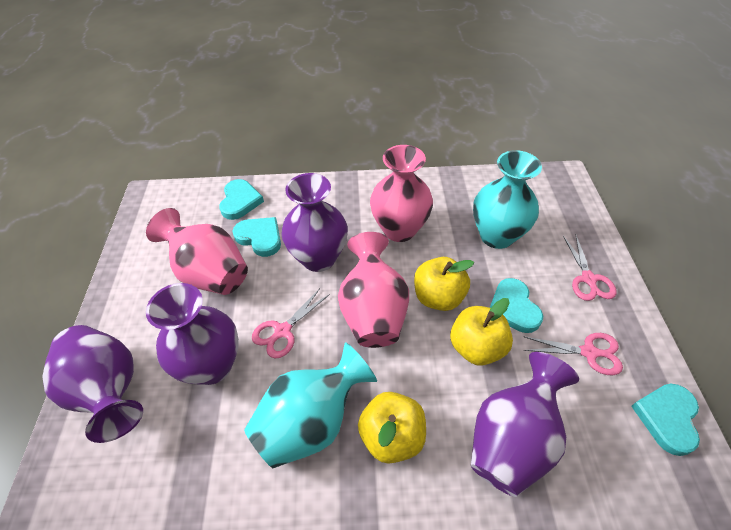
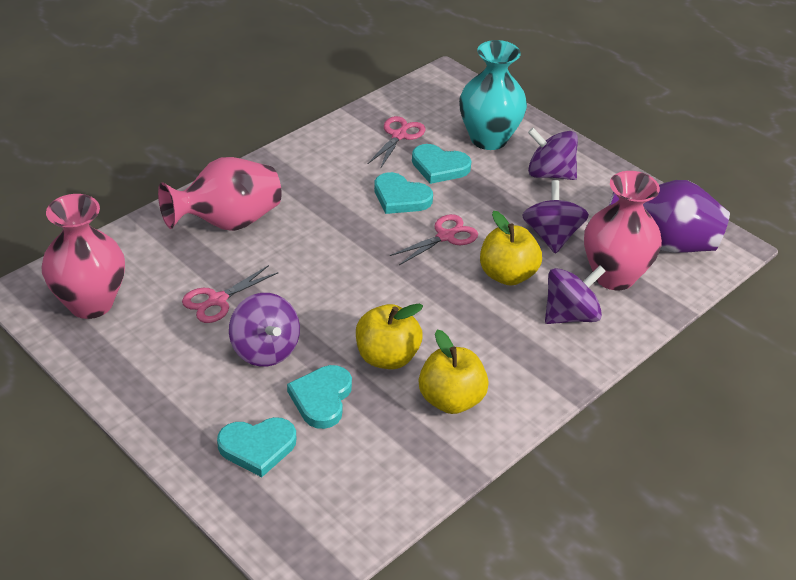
purple spinning top: 0 -> 4
purple vase: 4 -> 1
turquoise vase: 2 -> 1

